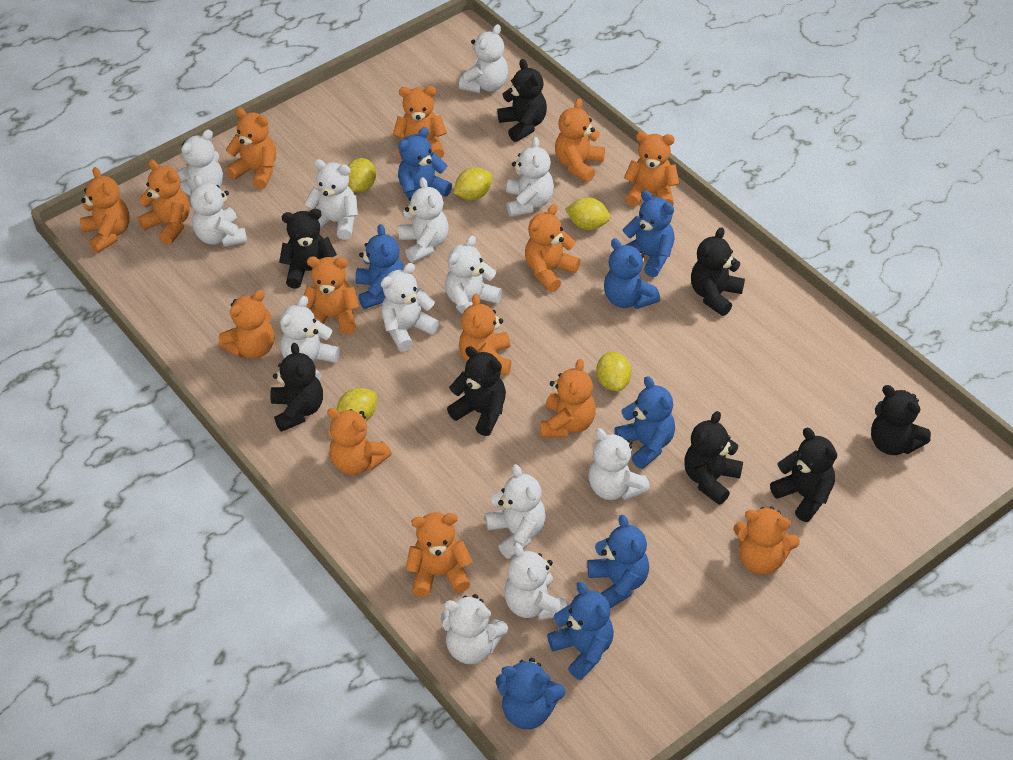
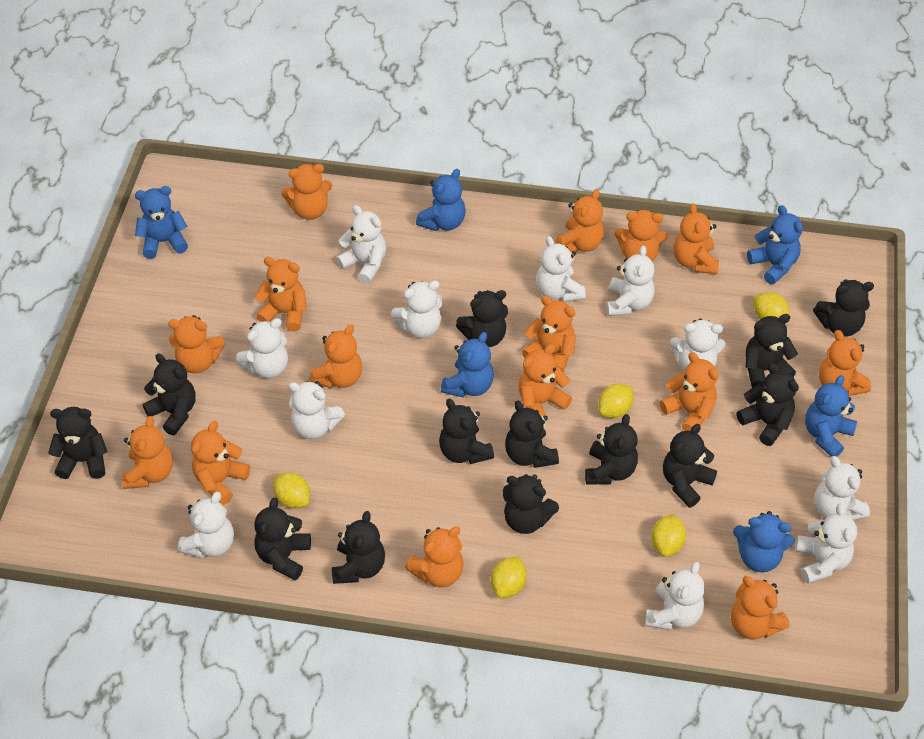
black teddy bear: 8 -> 13
blue teddy bear: 8 -> 6
orange teddy bear: 14 -> 15
white teddy bear: 13 -> 11

